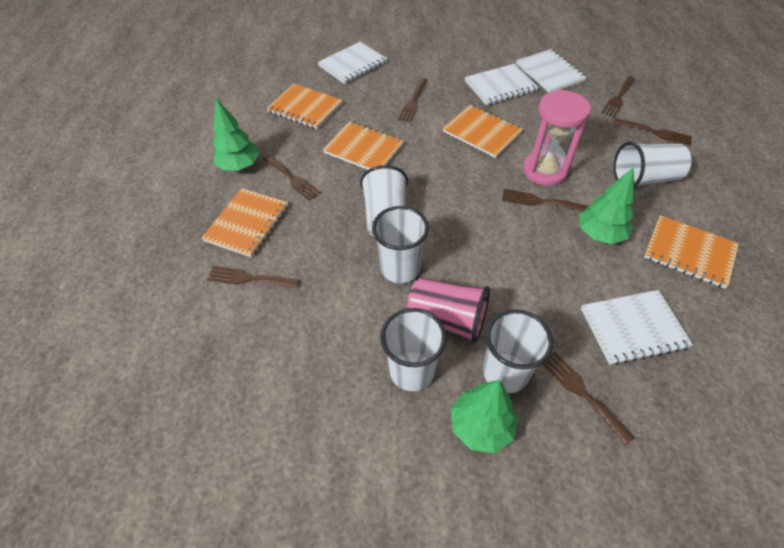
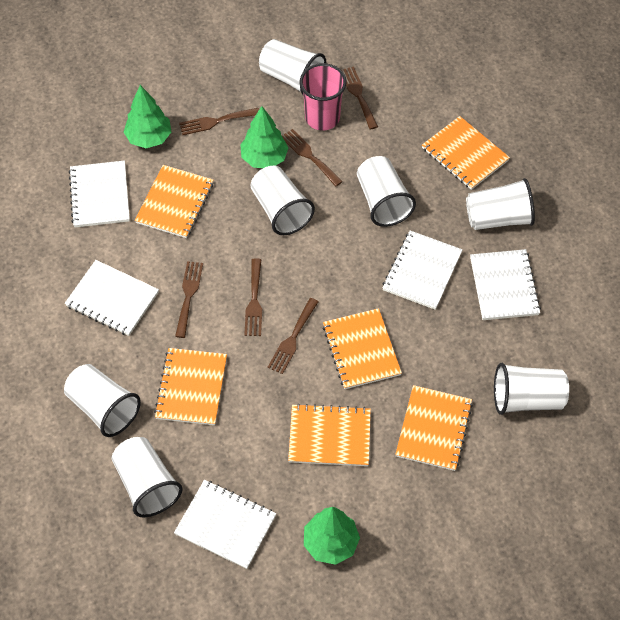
brown fork: 7 -> 6
orange notebook: 5 -> 6
pink hourglass: 1 -> 0
white cup: 5 -> 7
white notebook: 4 -> 5

